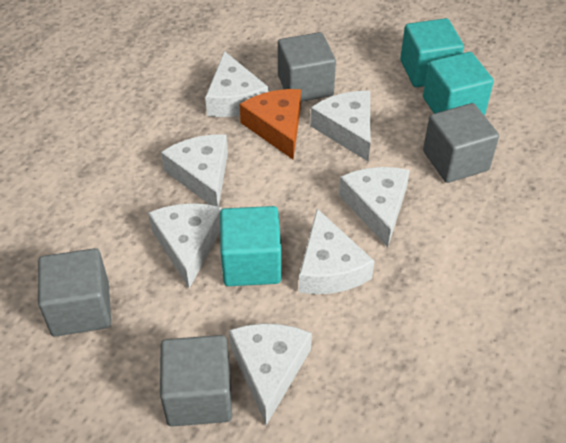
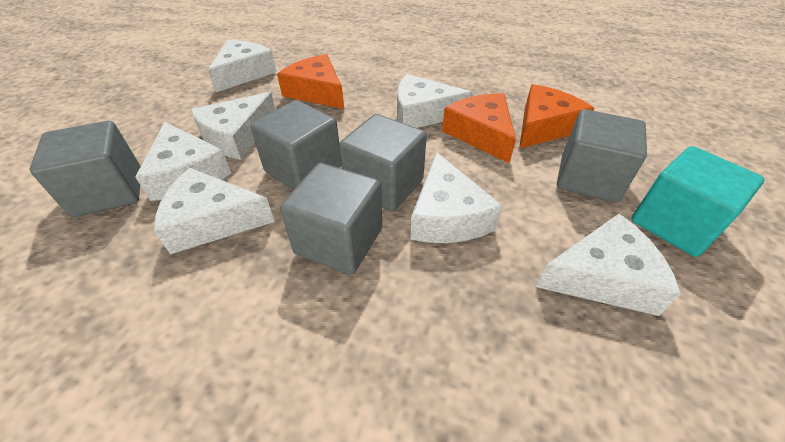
grey cube: 4 -> 5
orange cheese: 1 -> 3
turquoise cube: 3 -> 1

